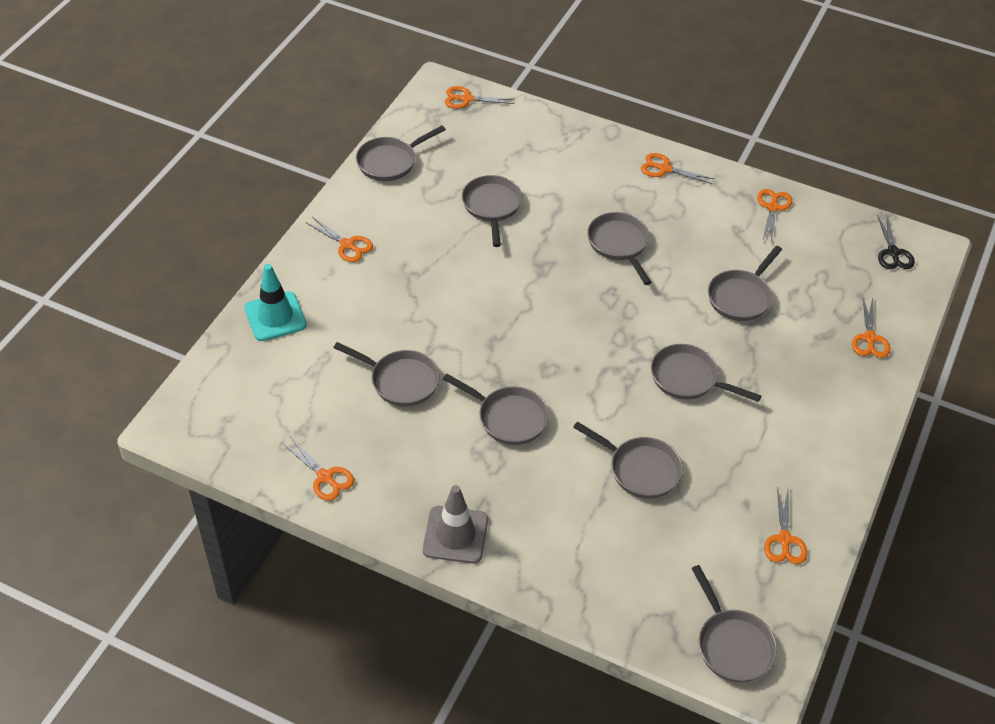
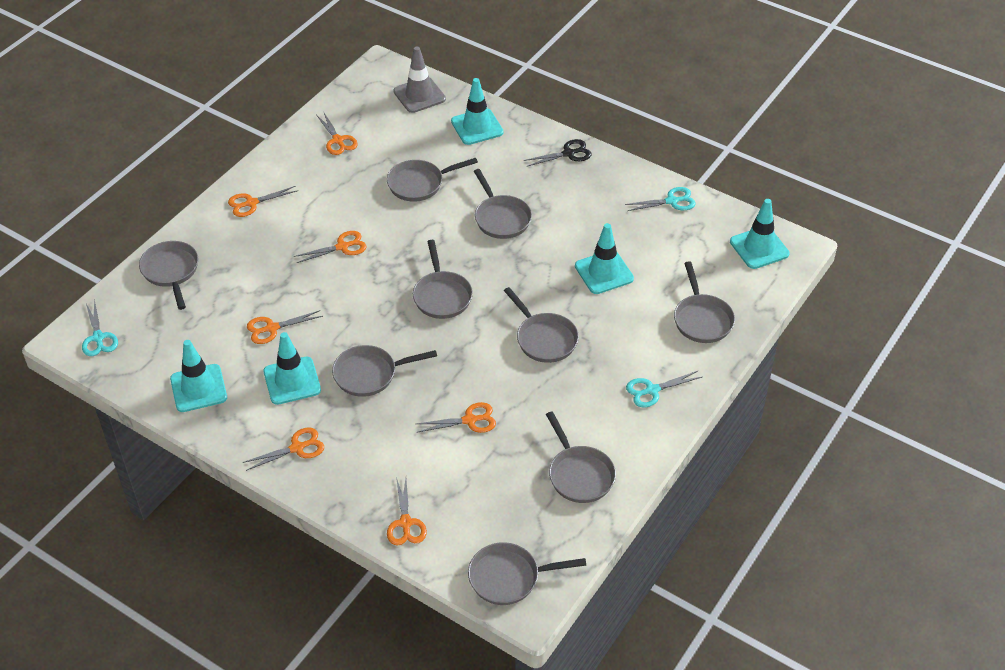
turquoise scissors: 0 -> 3
turquoise traffic cone: 1 -> 5

